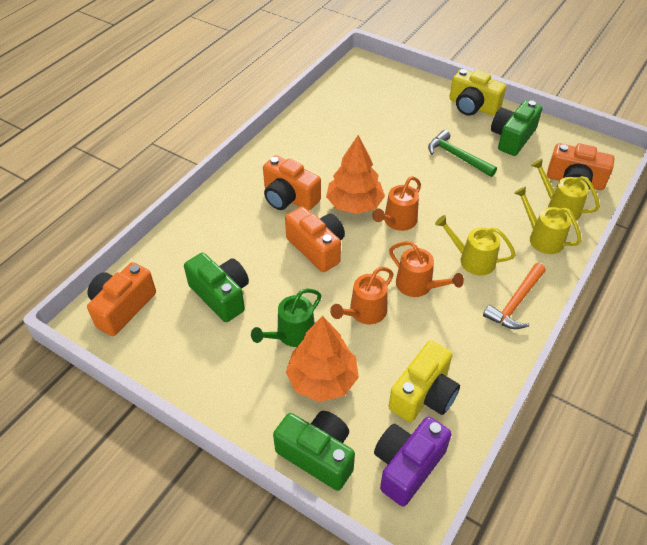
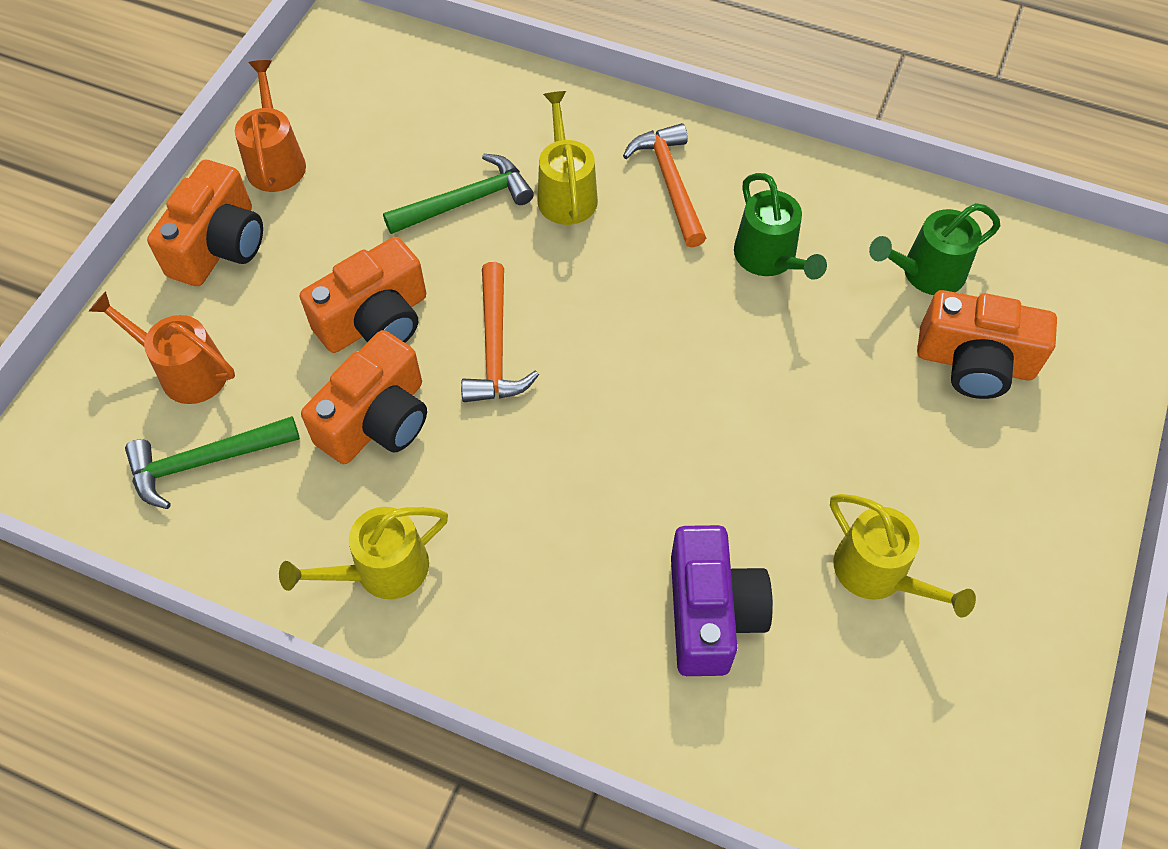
green camera: 3 -> 0
green hammer: 1 -> 2
green watering can: 1 -> 2
orange hammer: 1 -> 2
orange tree: 2 -> 0
orange watering can: 3 -> 2
yellow camera: 2 -> 0

